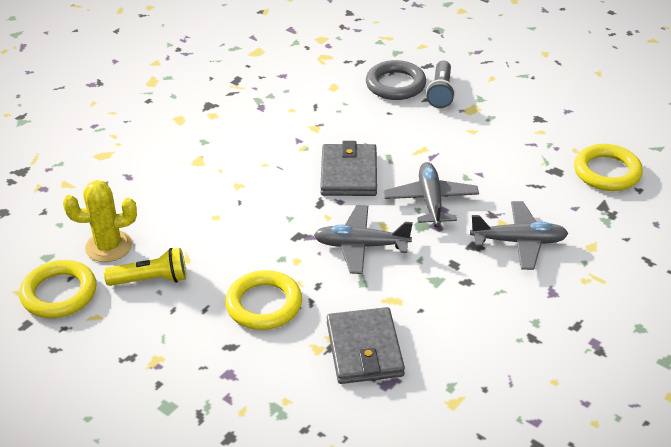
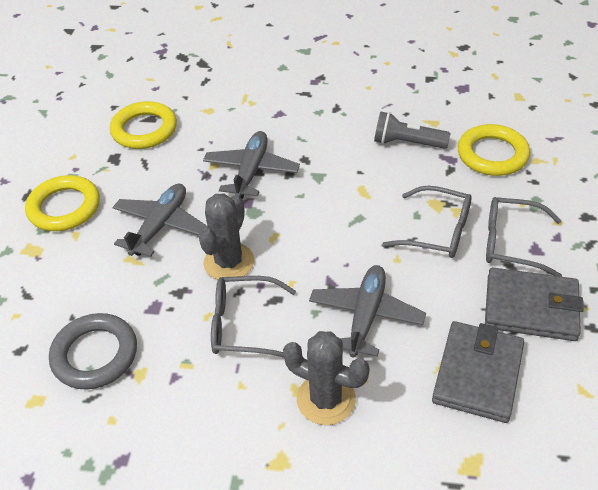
grey cactus: 0 -> 2
grey glasses: 0 -> 3
yellow cactus: 1 -> 0
yellow flashlight: 1 -> 0

